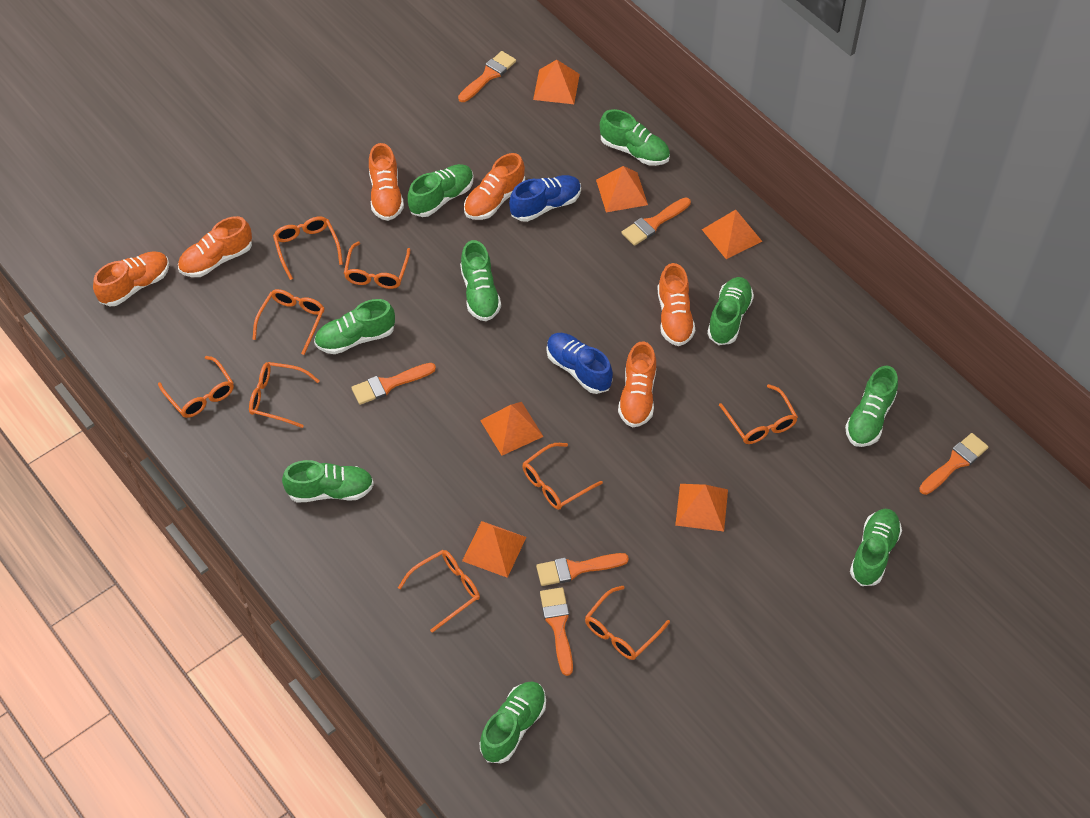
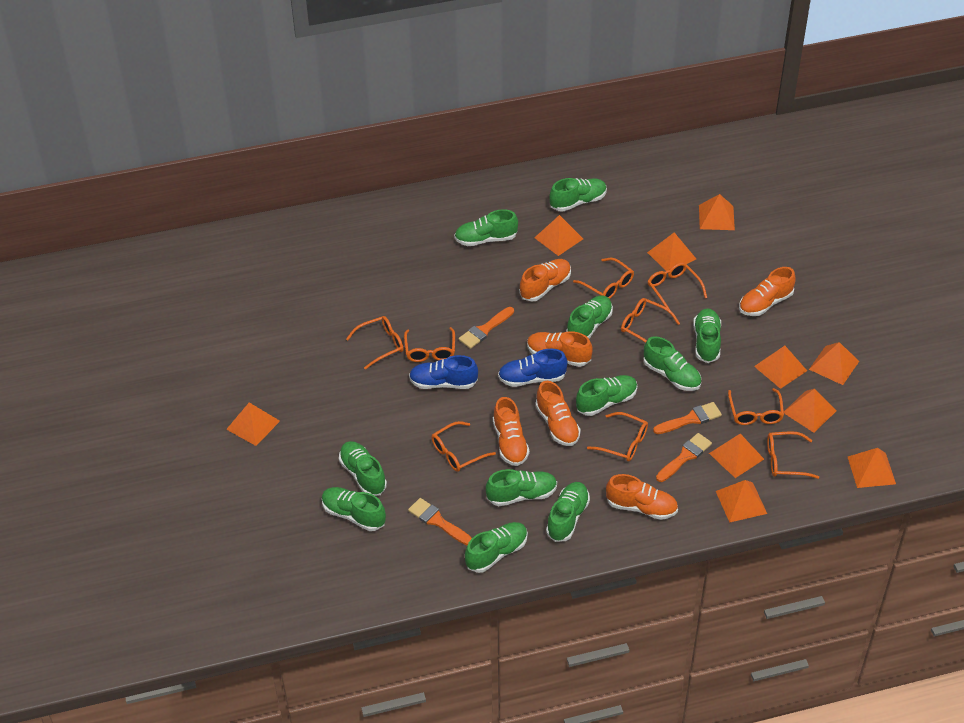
green shoe: 9 -> 11
orange brush: 6 -> 4
orange pyramid: 6 -> 10

